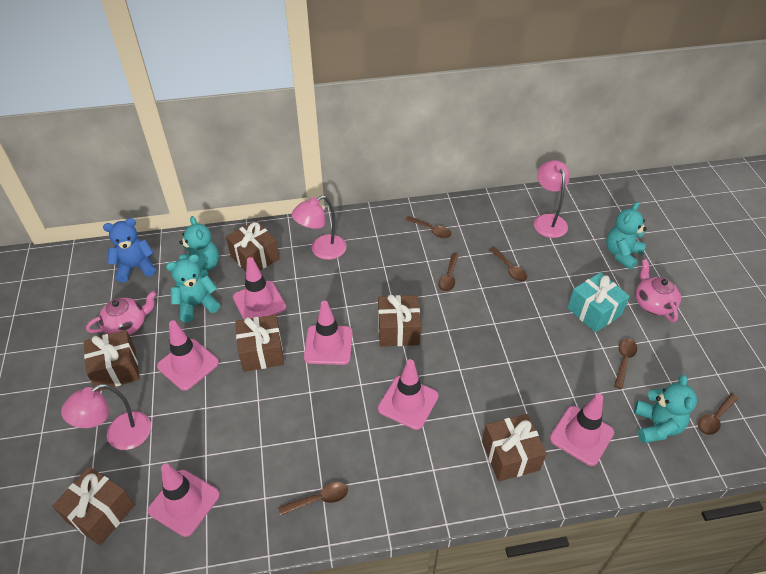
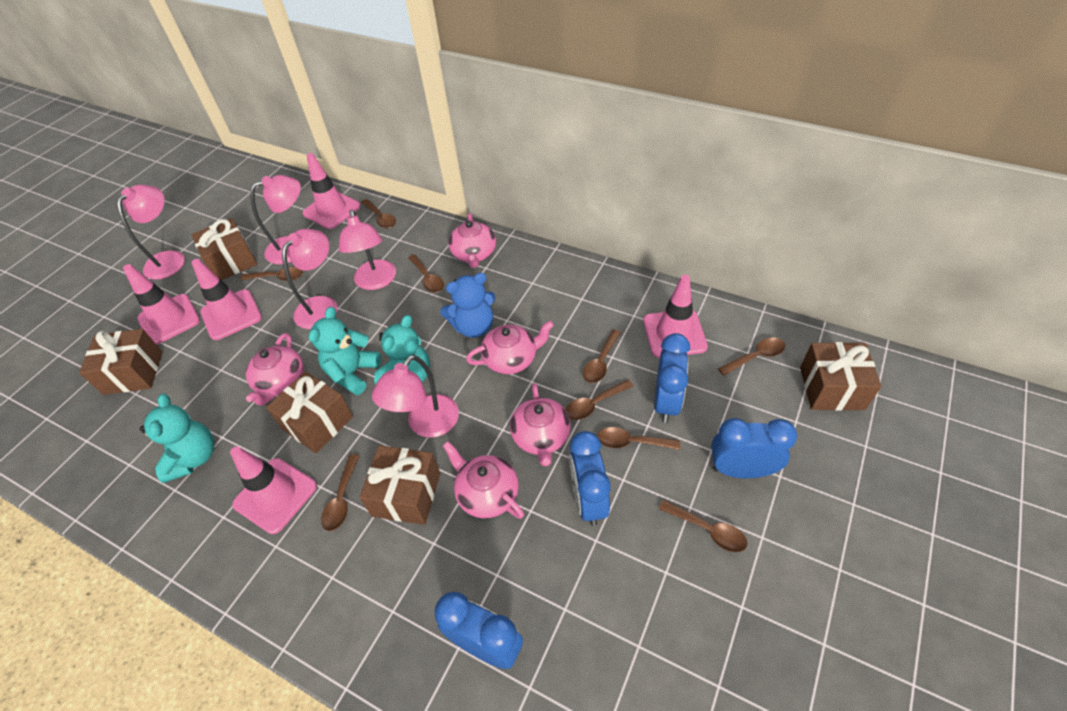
blue clock: 0 -> 4
brown gift: 6 -> 5
brown spoon: 6 -> 9
pink lamp: 3 -> 5
pink teapot: 2 -> 5
pink traffic cone: 6 -> 5
turquoise gift: 1 -> 0
turquoise teddy bear: 4 -> 3

